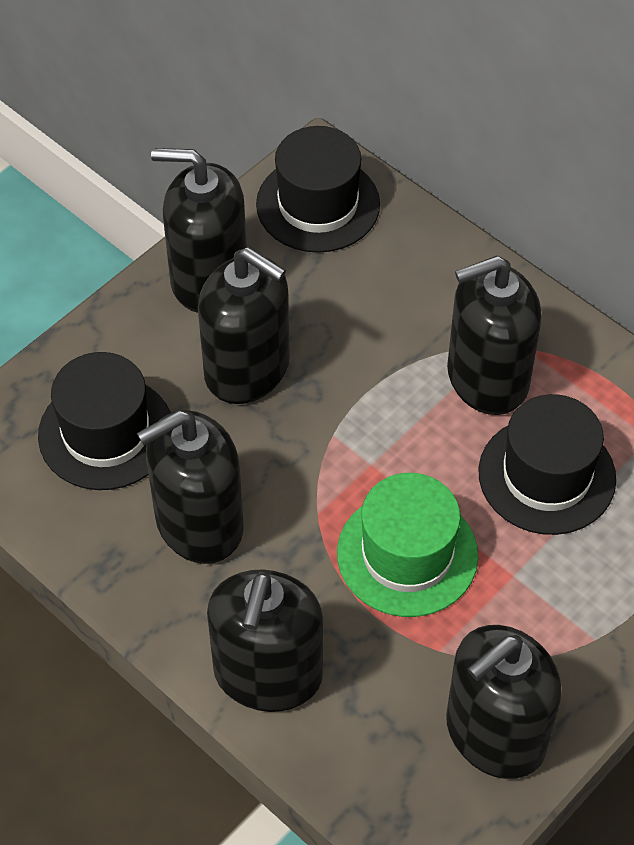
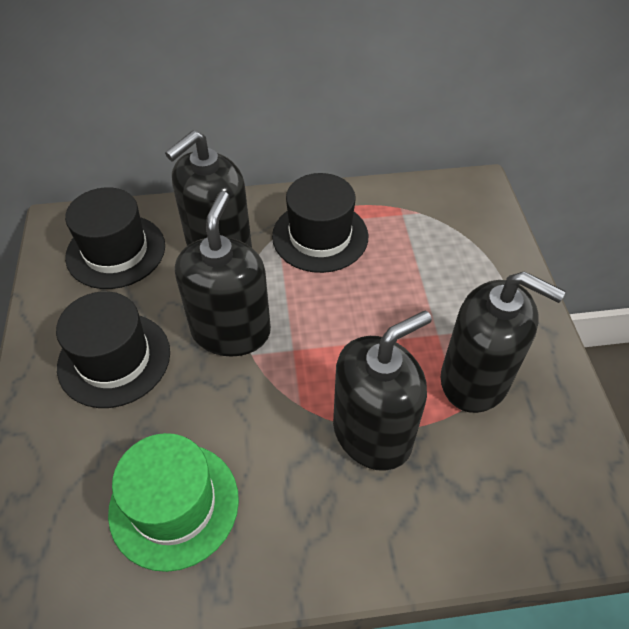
black soap dispenser: 6 -> 4

